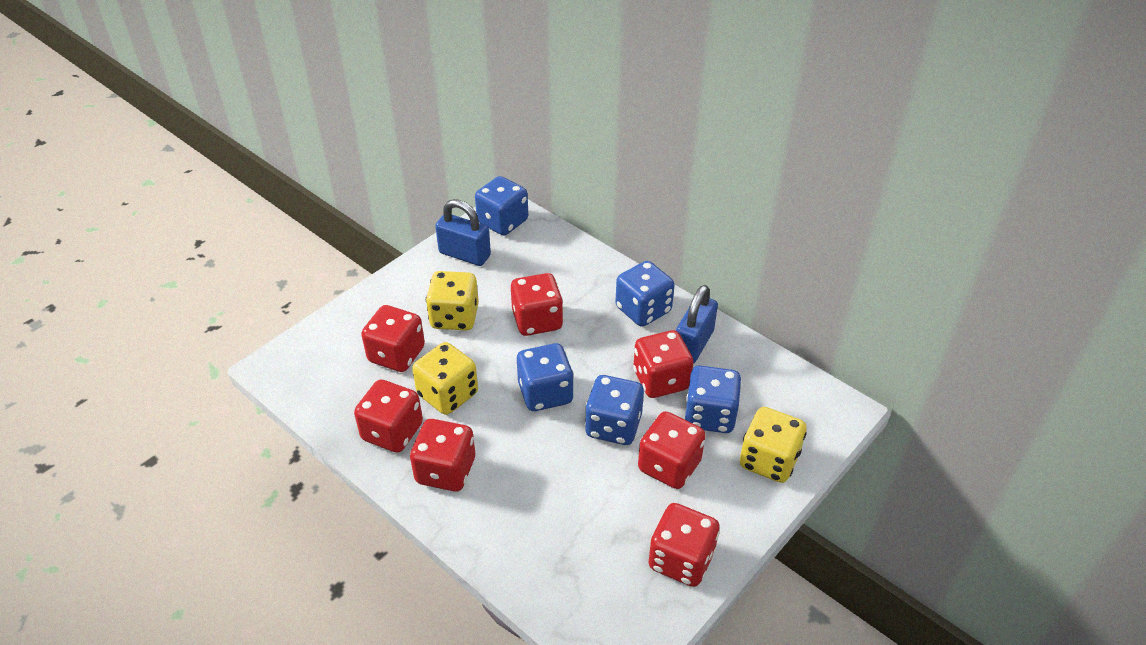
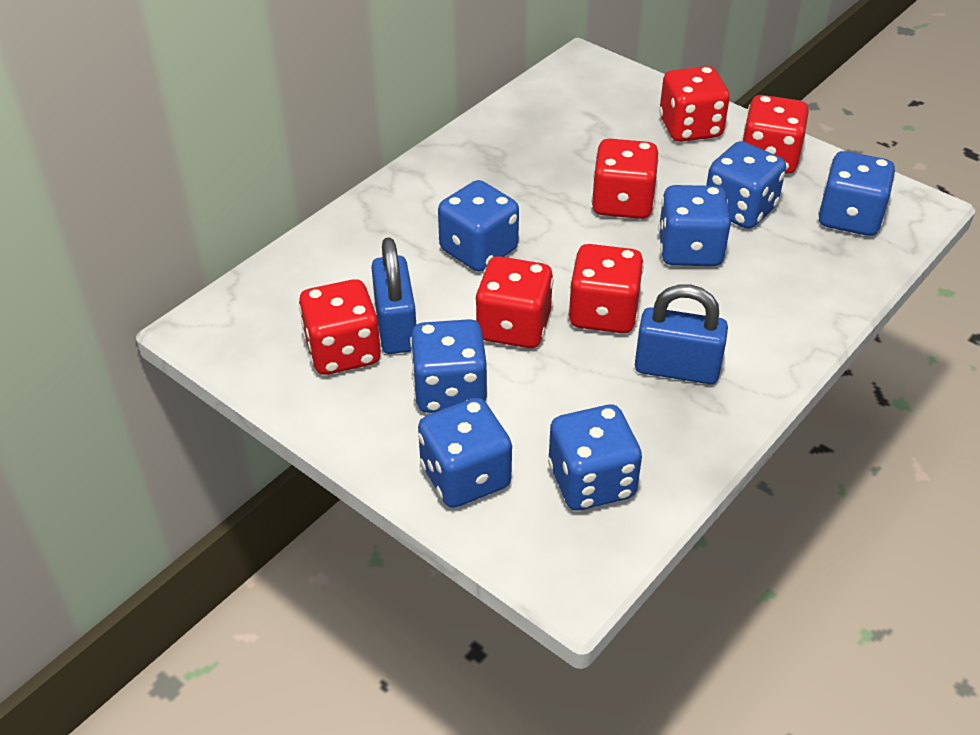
blue dice: 5 -> 7
red dice: 7 -> 6
yellow dice: 3 -> 0

